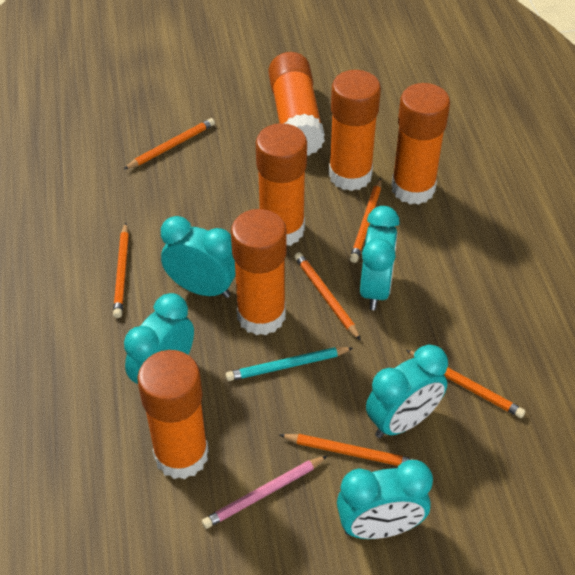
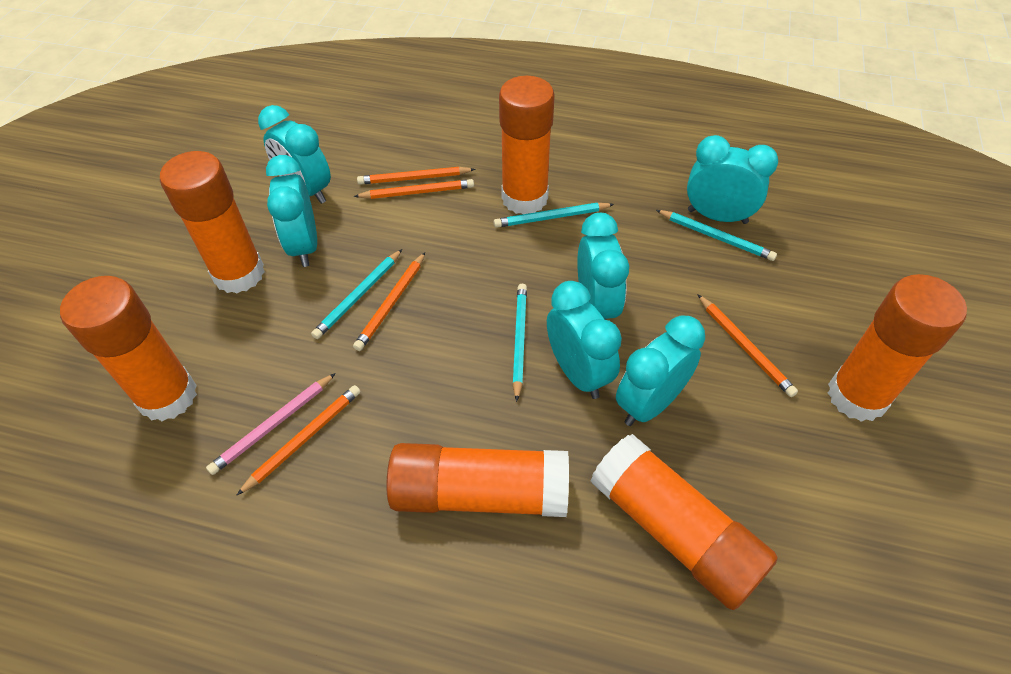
orange pencil: 6 -> 5
turquoise clock: 5 -> 6
turquoise pencil: 1 -> 4

